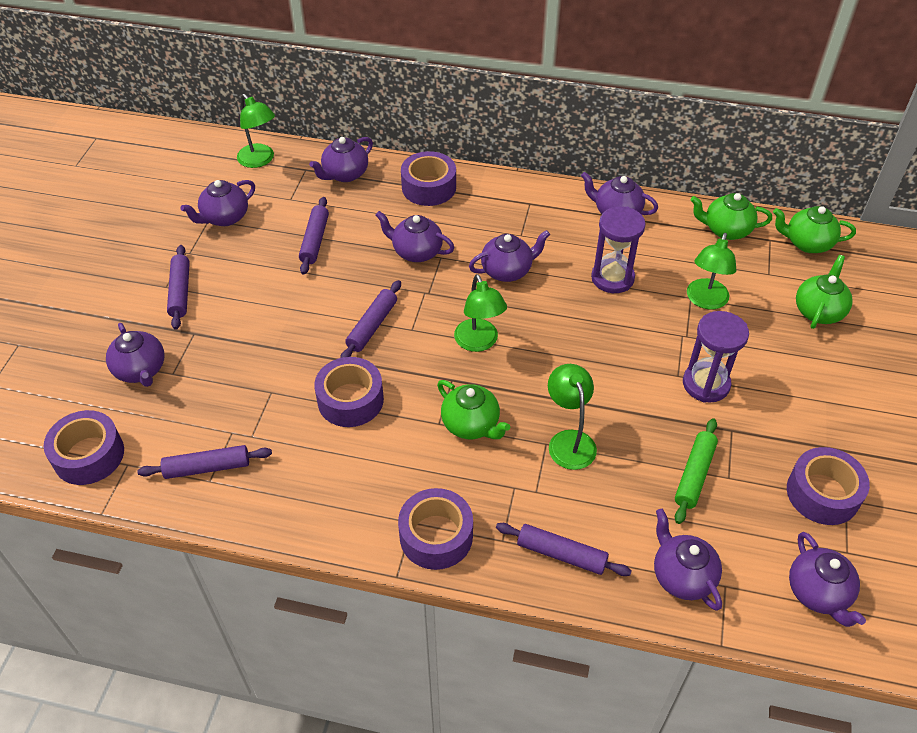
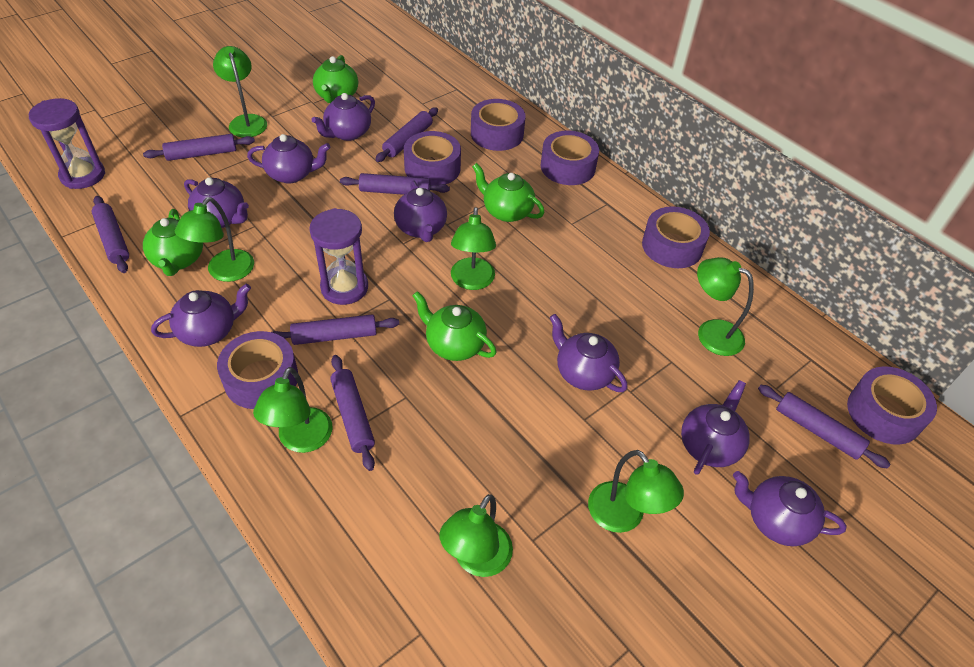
green lamp: 4 -> 7
green rolling pin: 1 -> 0
purple rolling pin: 5 -> 7
purple tape: 5 -> 6

